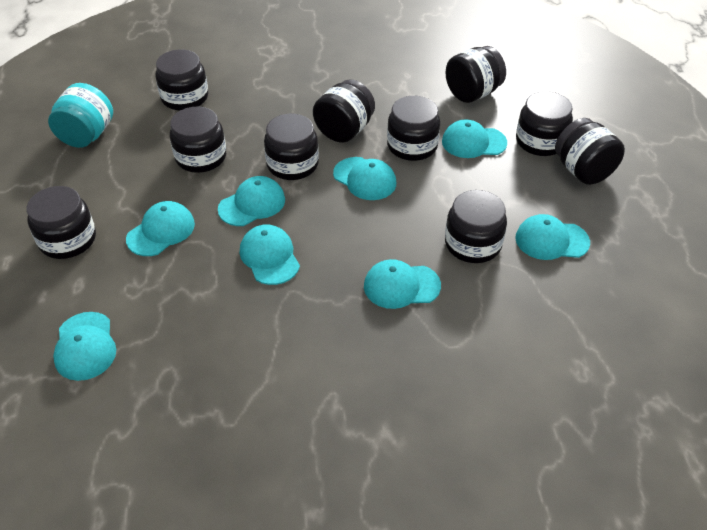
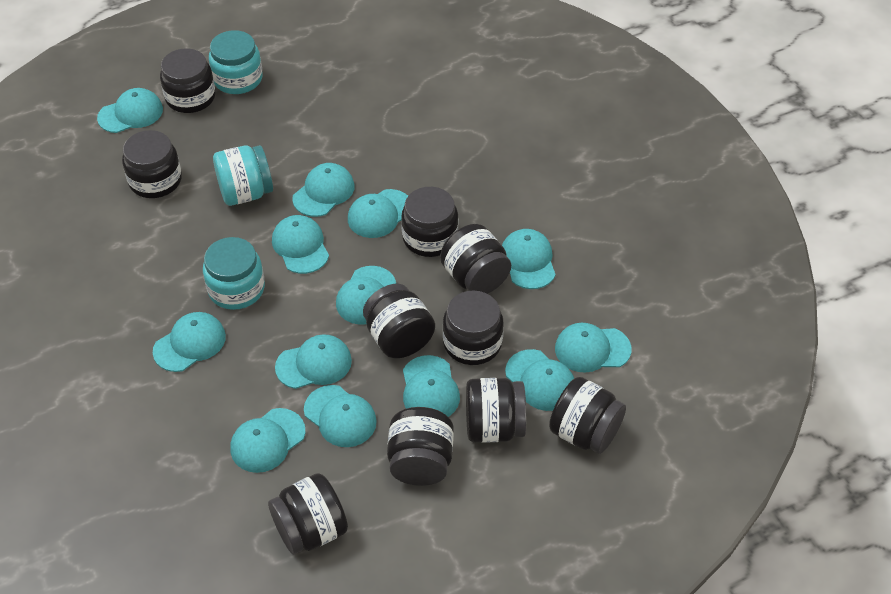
turquoise cap: 8 -> 13
turquoise jar: 1 -> 3

